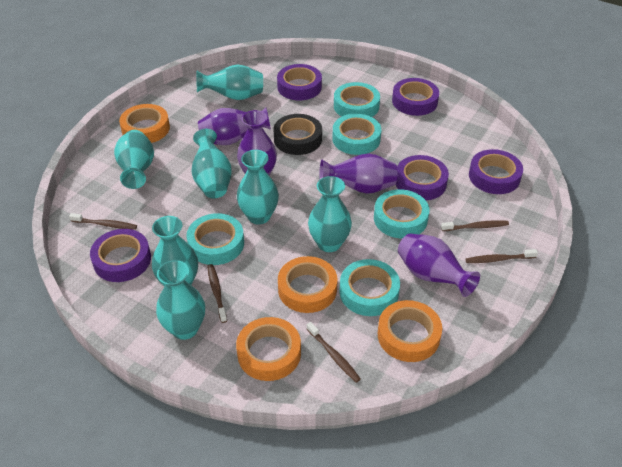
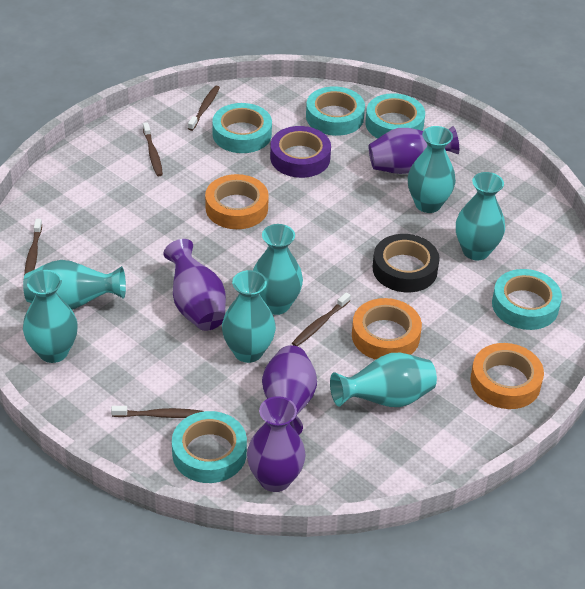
orange tape: 4 -> 3
purple tape: 5 -> 1

